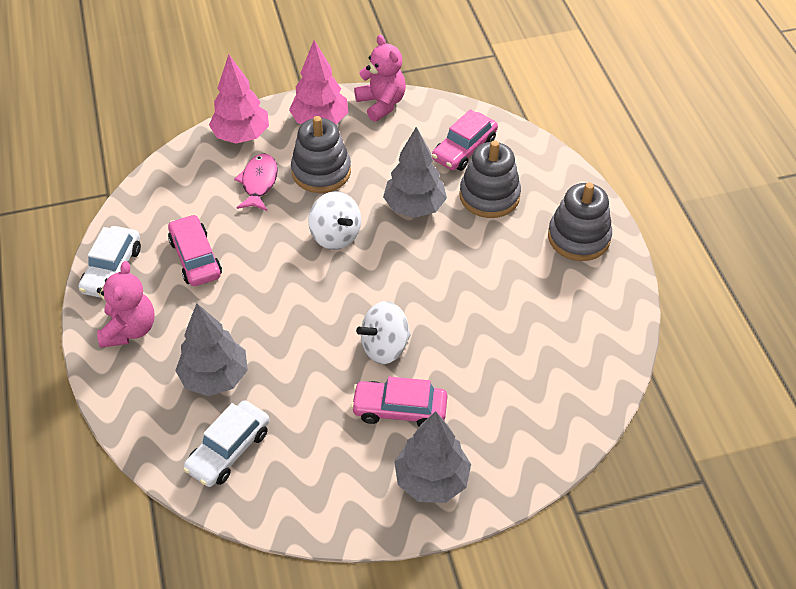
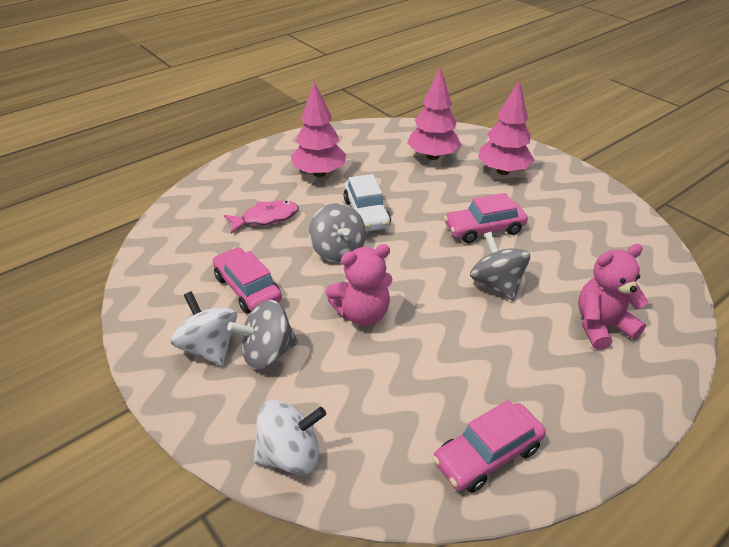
grey spinning top: 0 -> 3
grey stacking toy: 3 -> 0
grey tree: 3 -> 0
pink tree: 2 -> 3
white car: 2 -> 1

